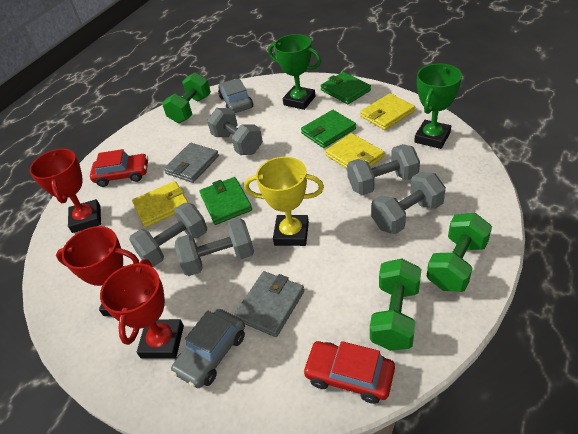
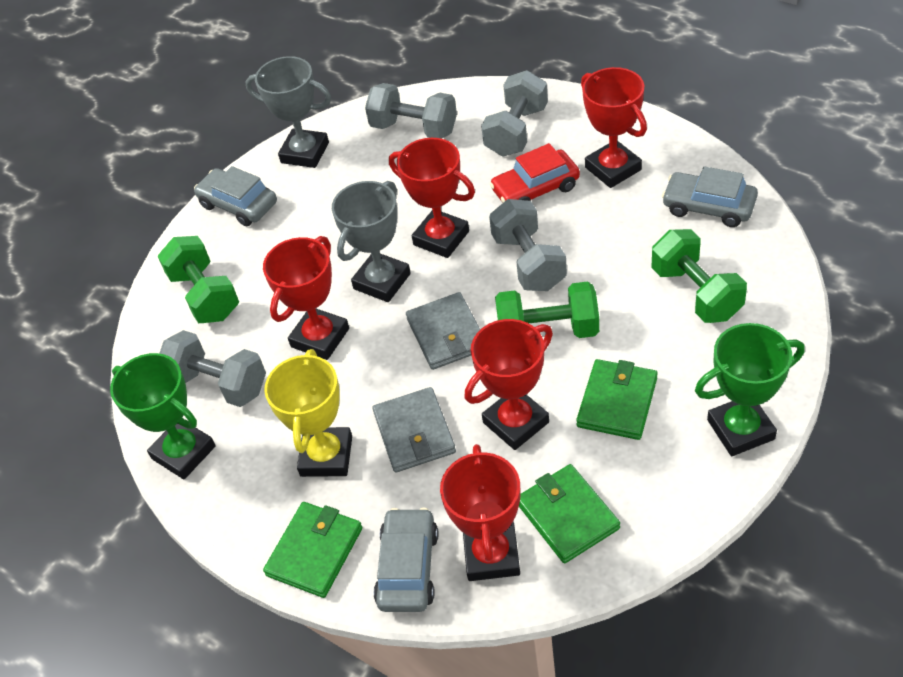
grey car: 2 -> 3
grey dumbbell: 5 -> 4
grey trophy: 0 -> 2
red car: 2 -> 1
red trophy: 3 -> 5
yellow wallet: 3 -> 0

